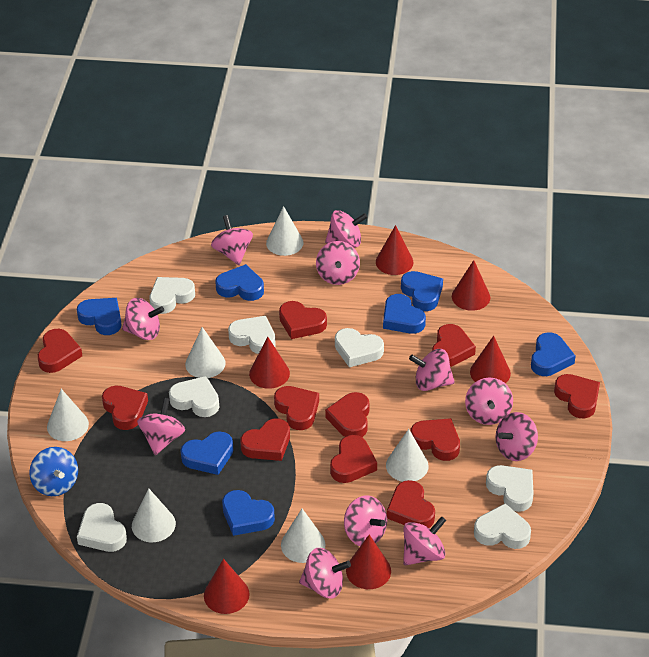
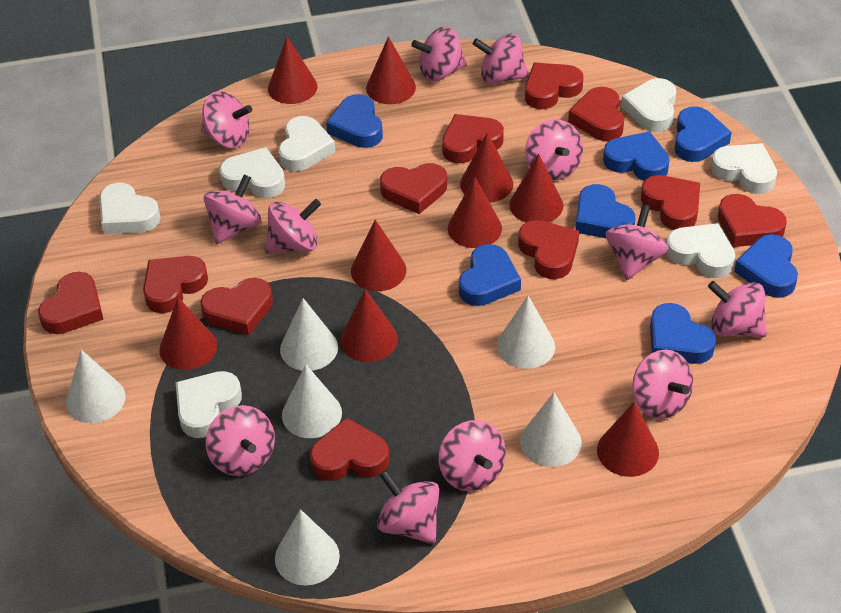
blue spinning top: 1 -> 0
pink spinning top: 11 -> 12
red cone: 6 -> 9

